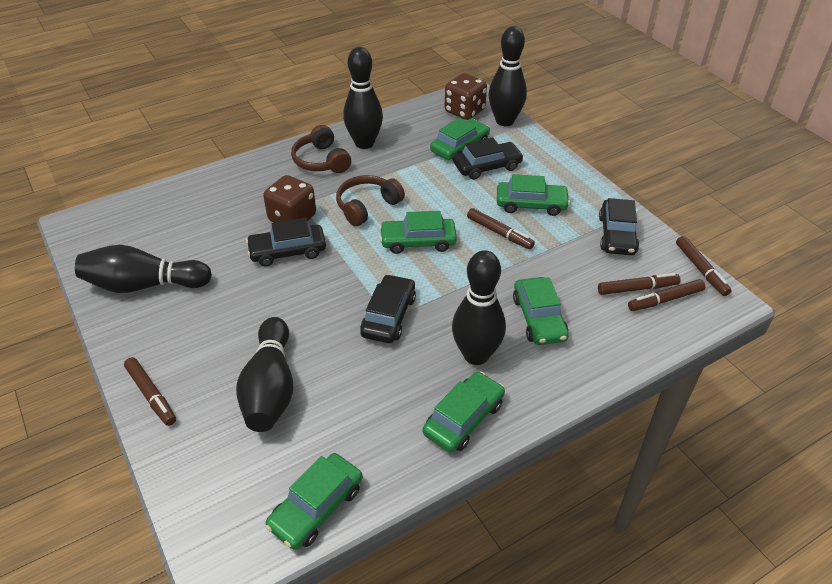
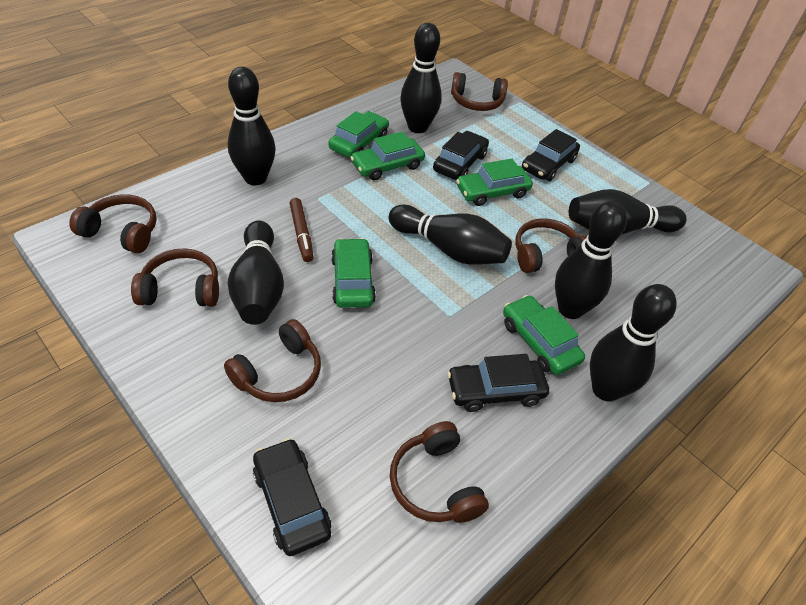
black bowling pin: 5 -> 7
brown dice: 2 -> 0
brown headphones: 2 -> 6
brown marker: 5 -> 1
green car: 6 -> 5

